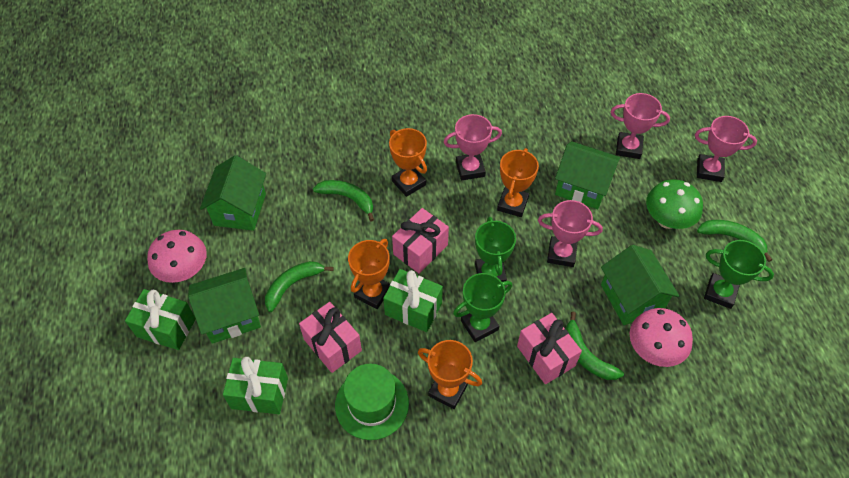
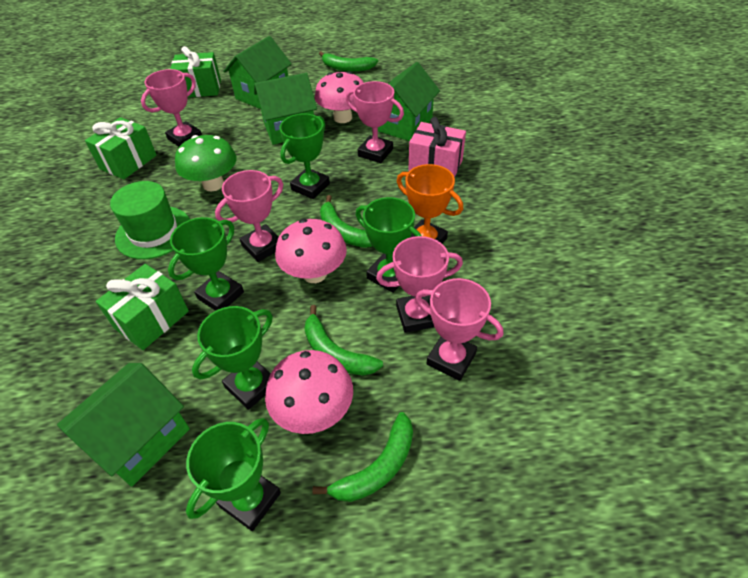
green trophy: 3 -> 5
orange trophy: 4 -> 1
pink gift: 3 -> 1
pink mushroom: 2 -> 3
pink trophy: 4 -> 5

